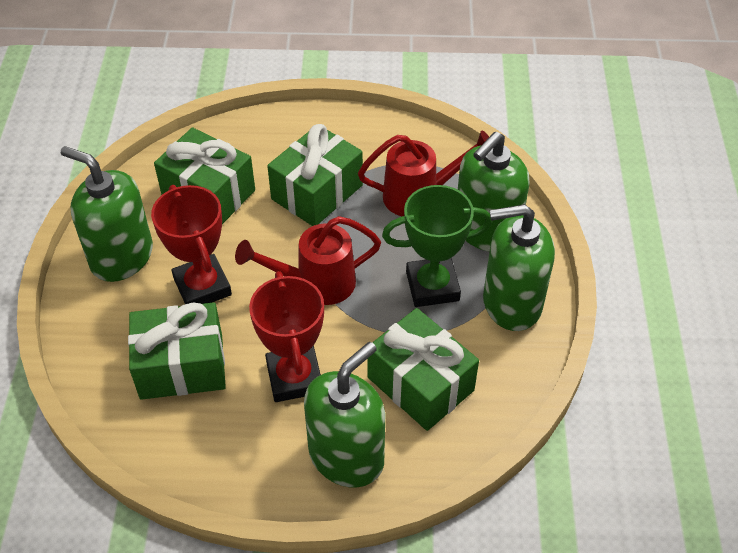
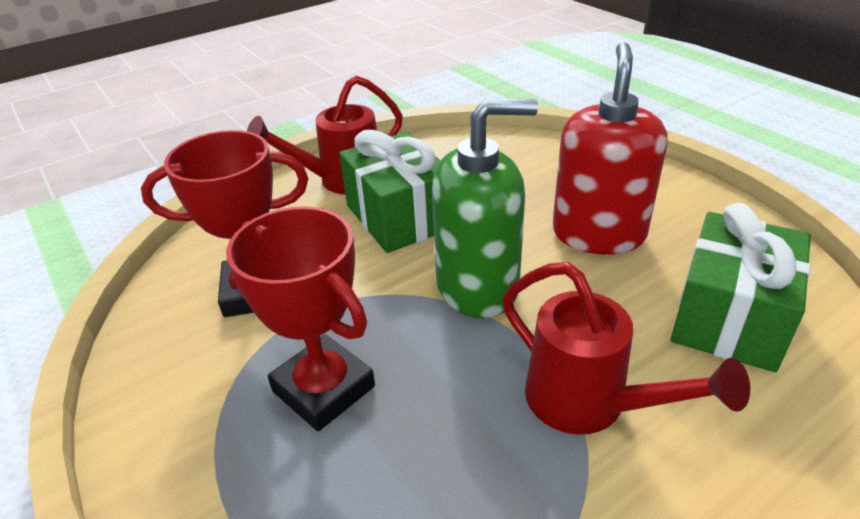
green gift: 4 -> 2
green soap dispenser: 4 -> 1
green trophy: 1 -> 0
red soap dispenser: 0 -> 1

